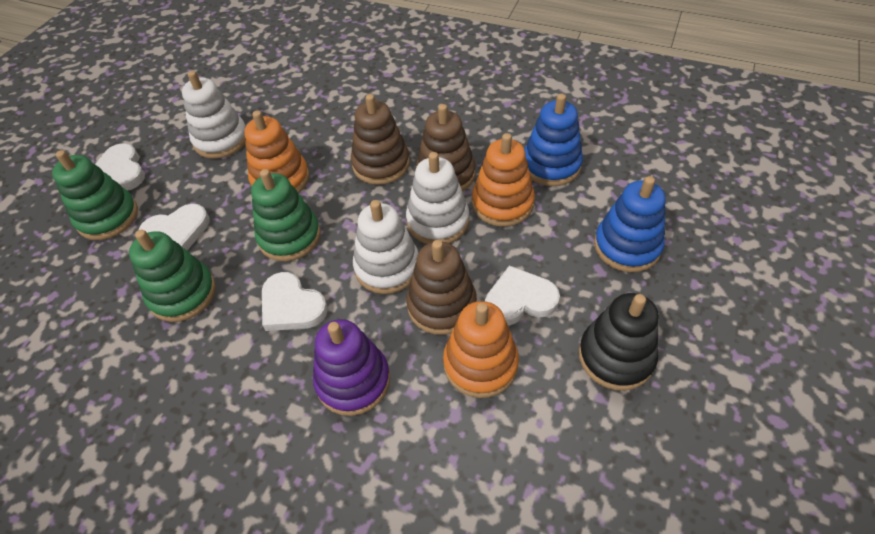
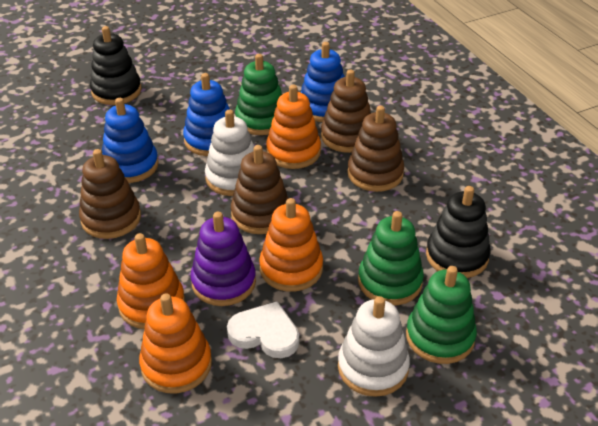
black stacking toy: 1 -> 2
blue stacking toy: 2 -> 3
brown stacking toy: 3 -> 4
orange stacking toy: 3 -> 4
white heart: 4 -> 1
white stacking toy: 3 -> 2

